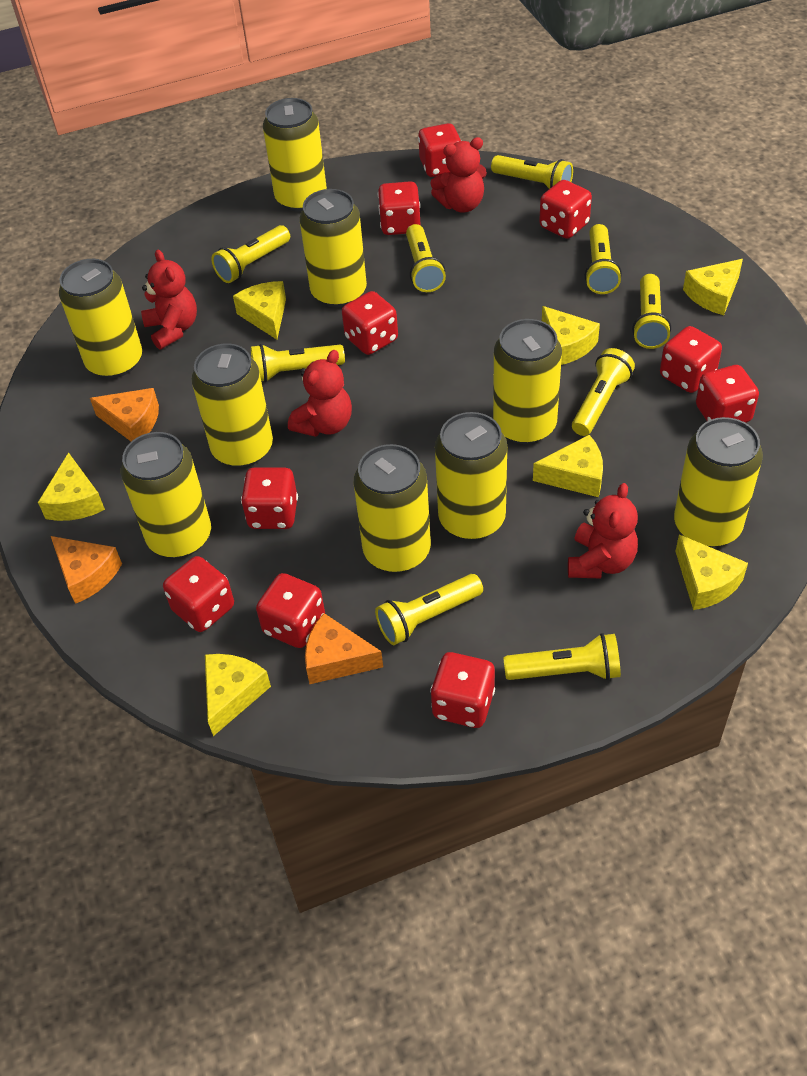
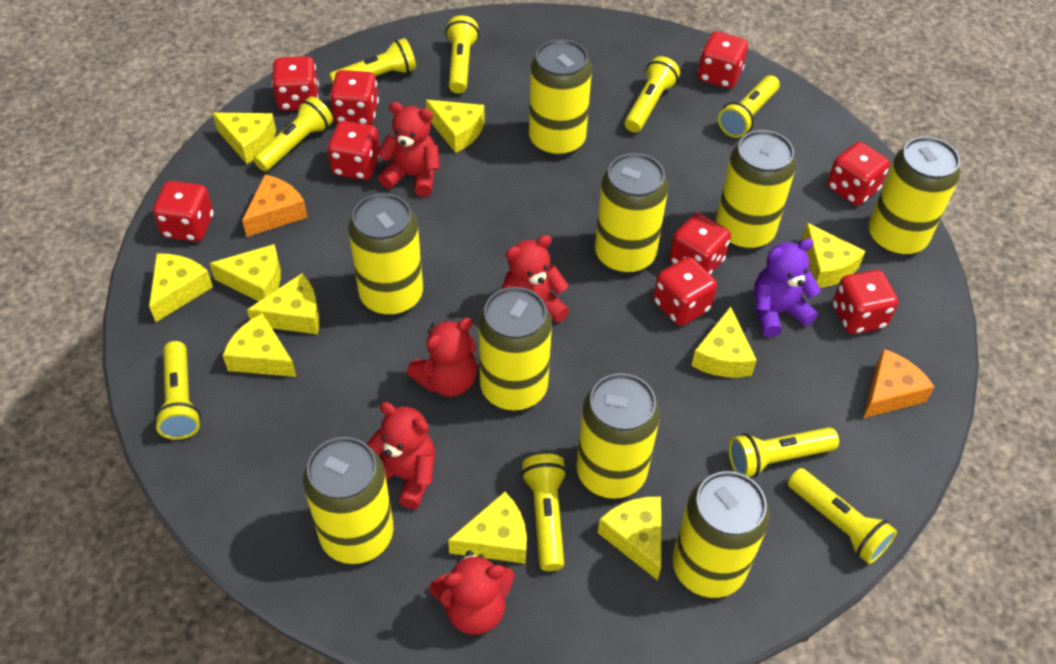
orange cheese: 3 -> 2
purple teddy bear: 0 -> 1
red dice: 10 -> 9
red teddy bear: 4 -> 5
yellow cheese: 7 -> 10

